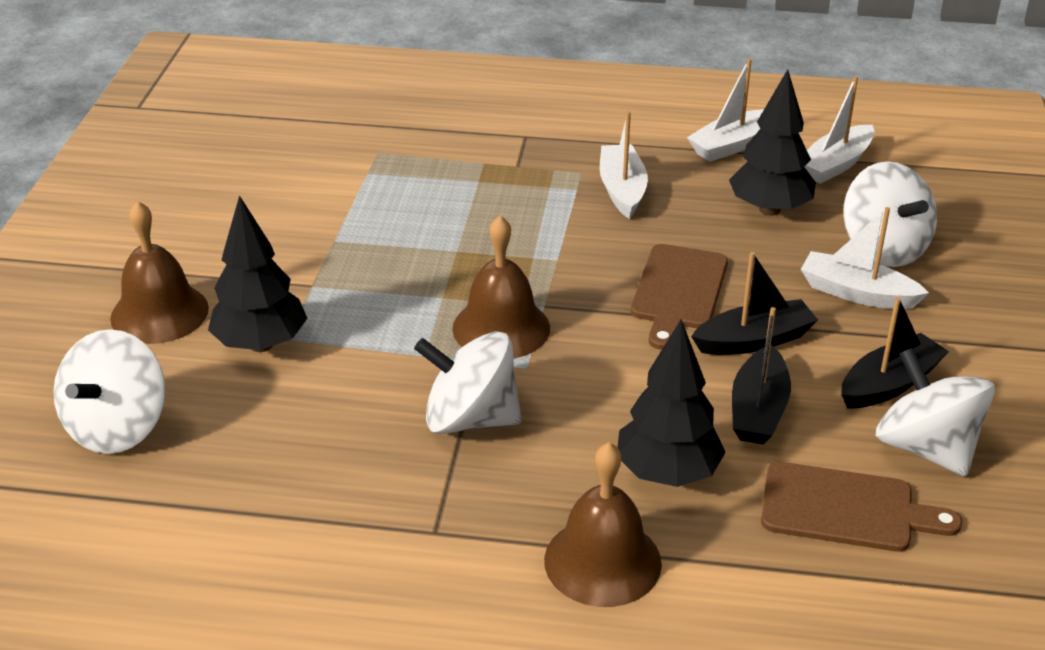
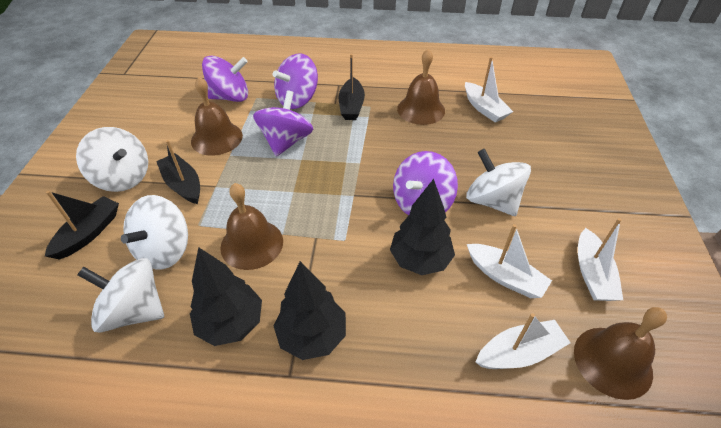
brown bell: 3 -> 4
brown cutting board: 2 -> 0
purple spinning top: 0 -> 4

